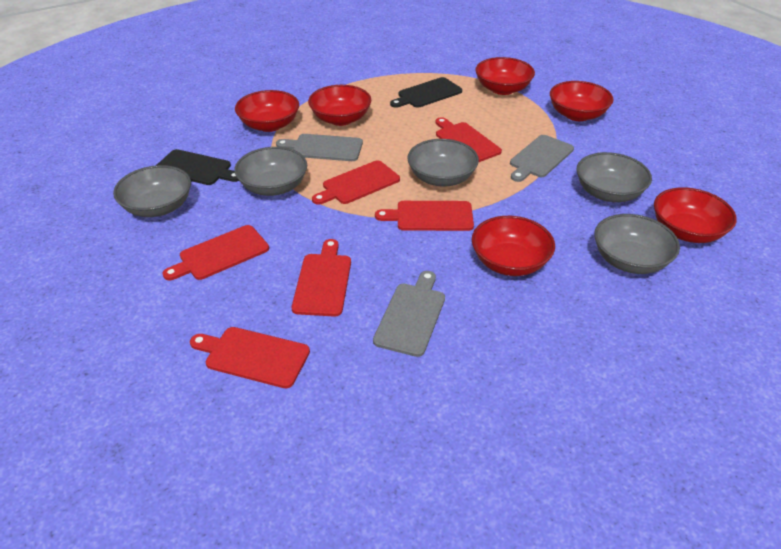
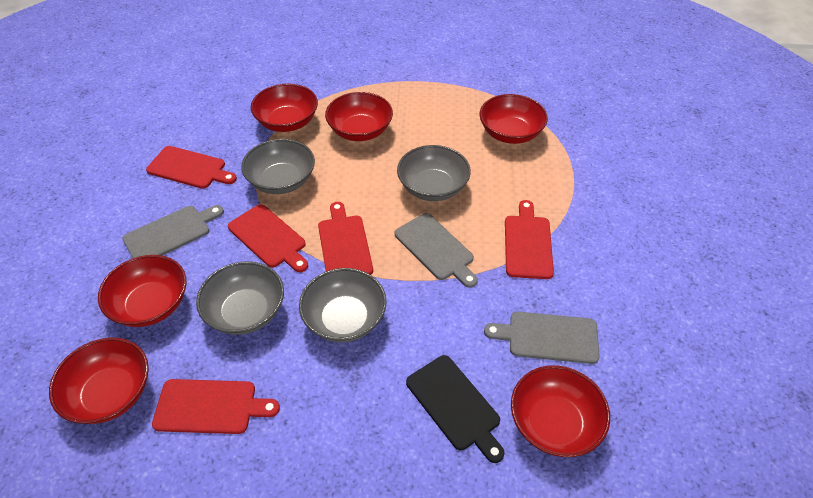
black cutting board: 2 -> 1
grey bowl: 5 -> 4
red cutting board: 6 -> 5

